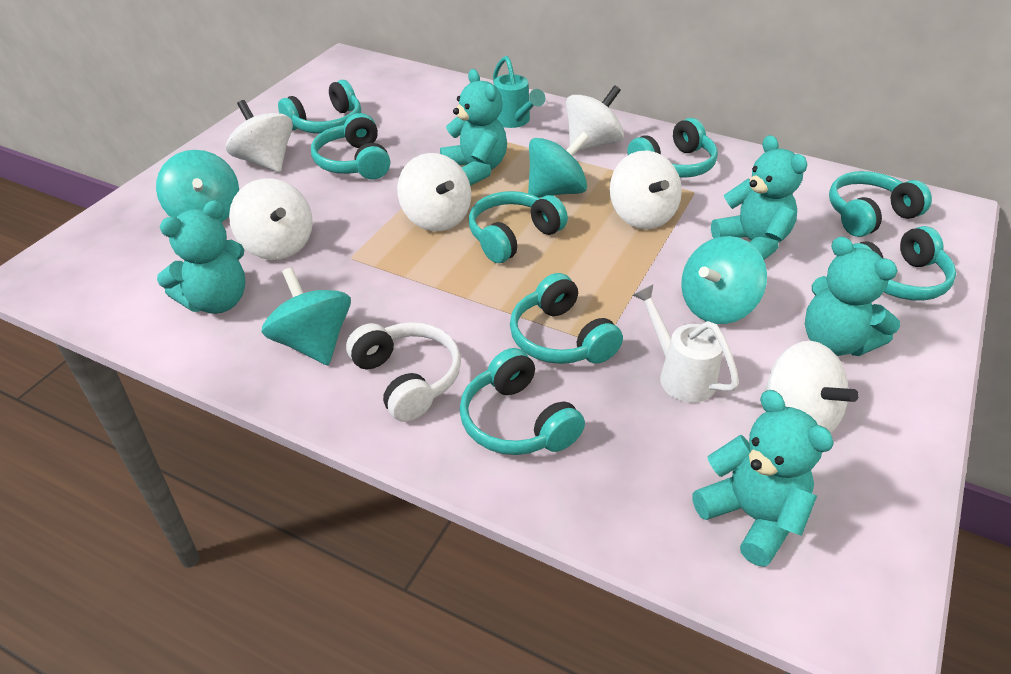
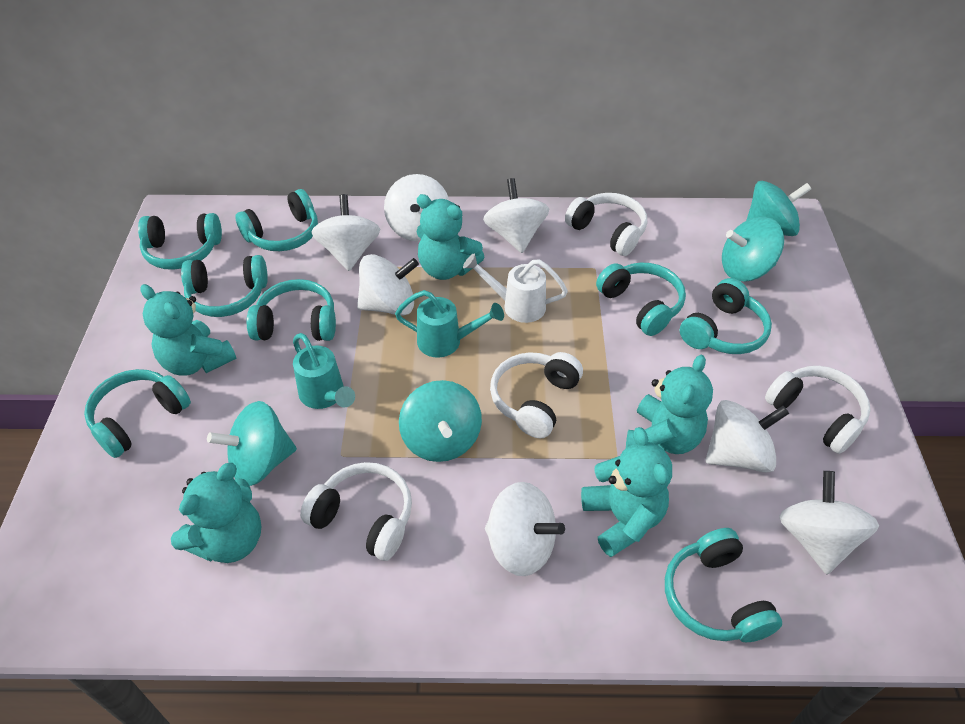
turquoise watering can: 1 -> 2
white headphones: 1 -> 4
white spinning top: 6 -> 7

